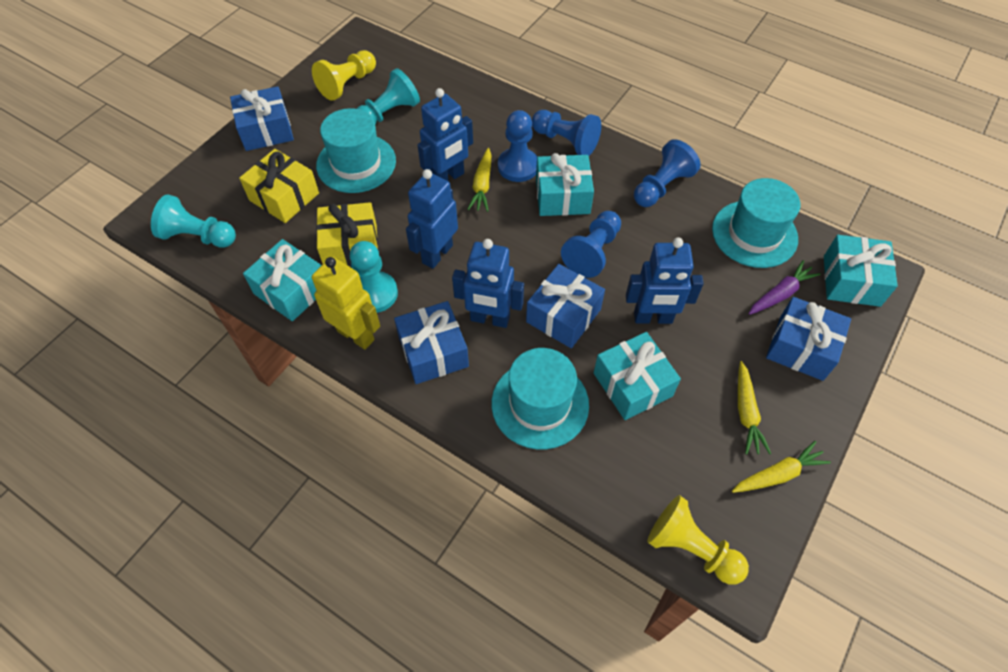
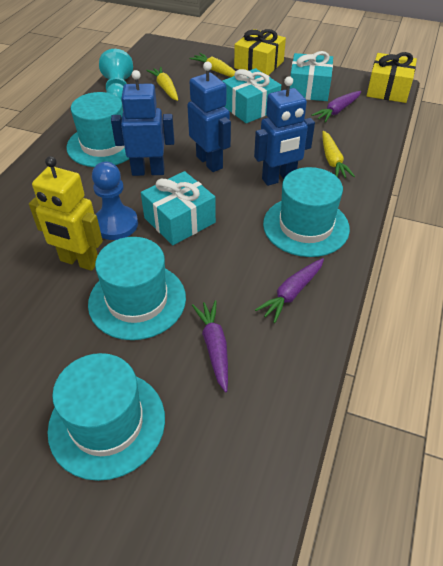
blue gift: 4 -> 0
blue pawn: 4 -> 1
blue robot: 4 -> 3
purple carrot: 1 -> 3
turquoise gift: 4 -> 3
turquoise hat: 3 -> 4
turquoise pawn: 3 -> 1
yellow pawn: 2 -> 0

